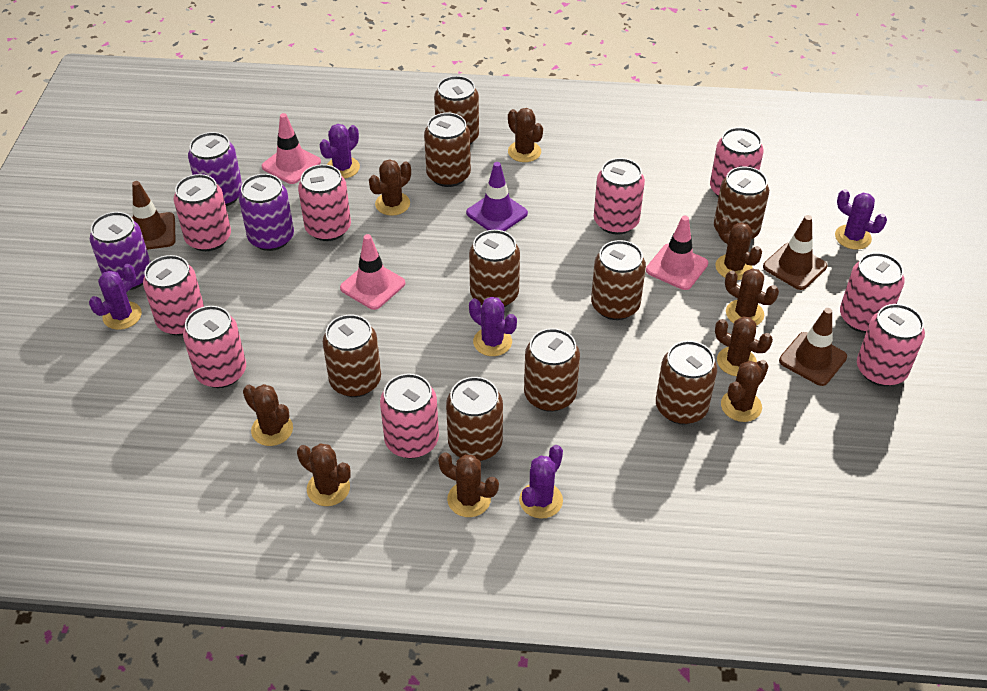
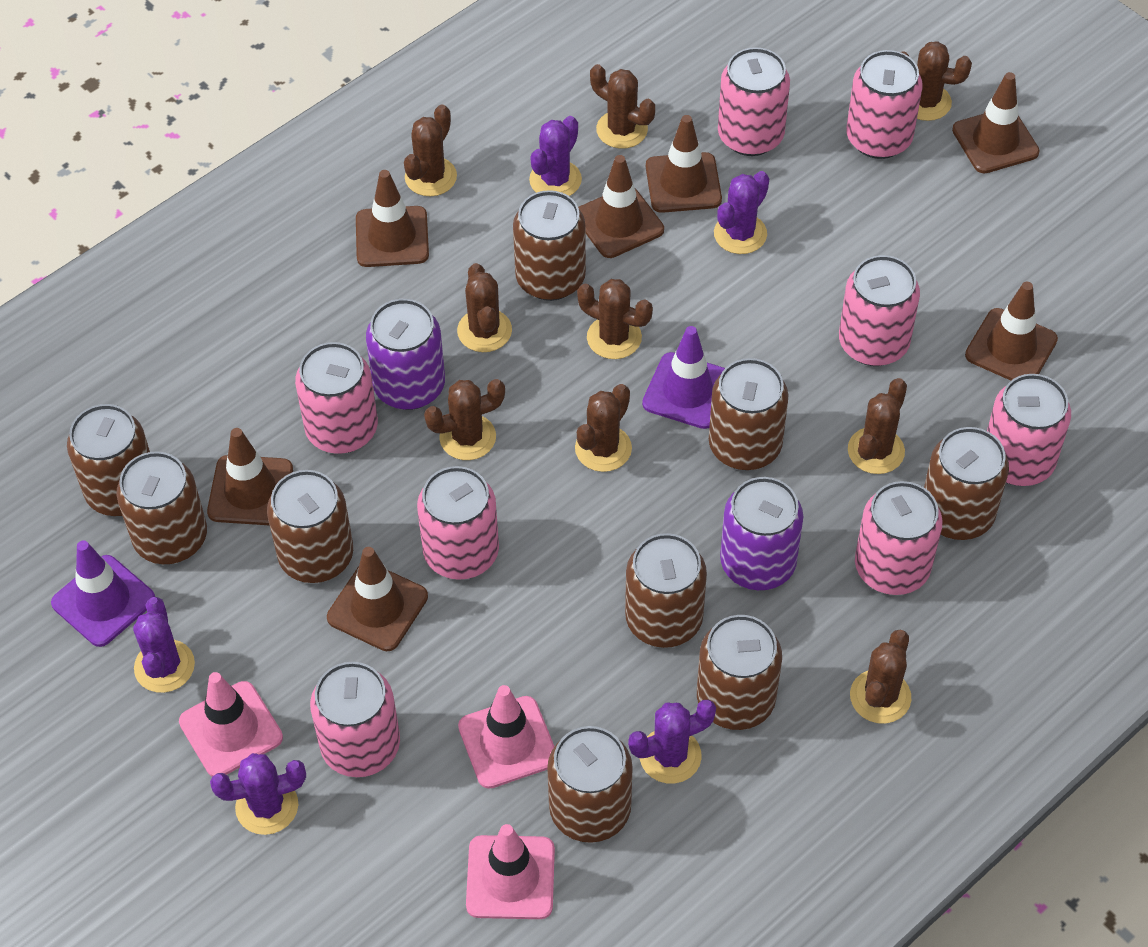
brown traffic cone: 3 -> 7
pink can: 9 -> 8
purple can: 3 -> 2
purple traffic cone: 1 -> 2

